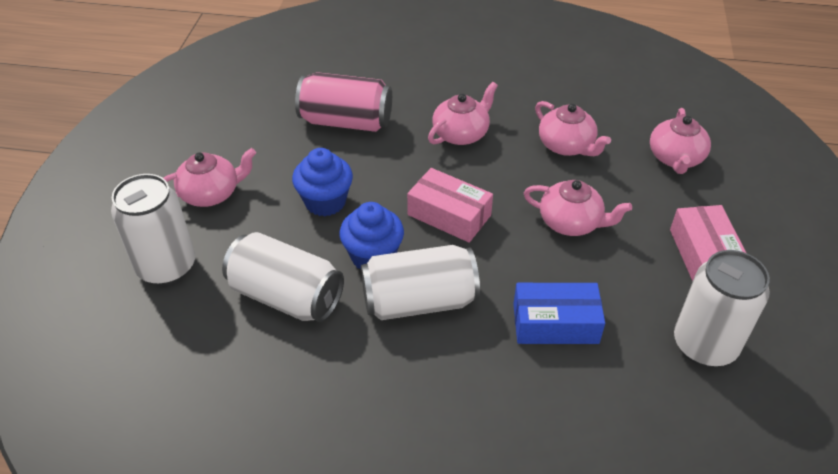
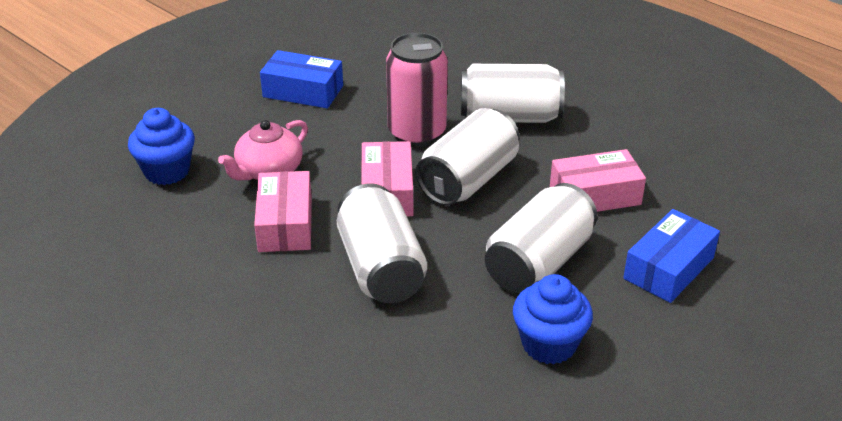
blue box: 1 -> 2
pink box: 2 -> 3
pink teapot: 5 -> 1

